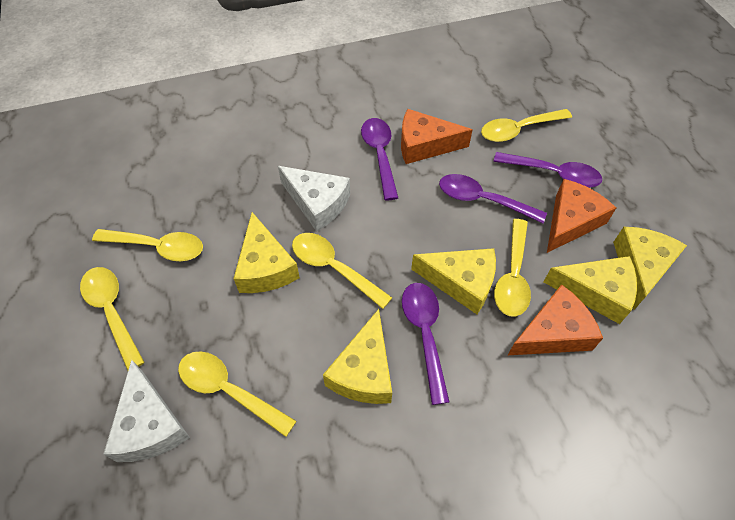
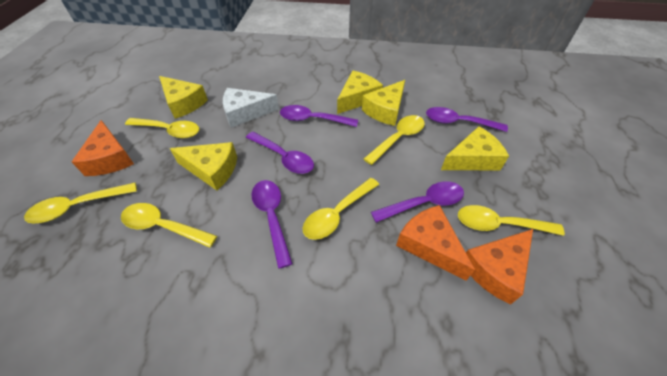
purple spoon: 4 -> 5
white cheese: 2 -> 1

